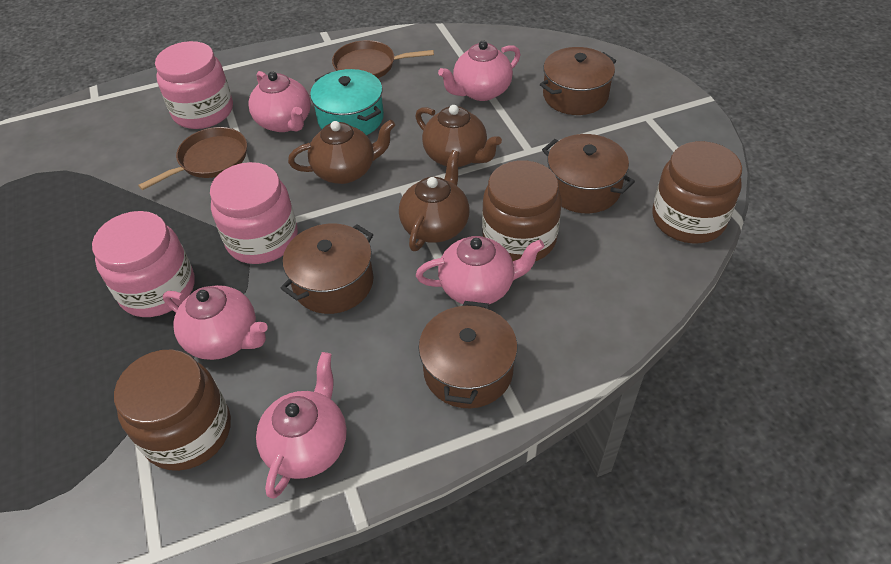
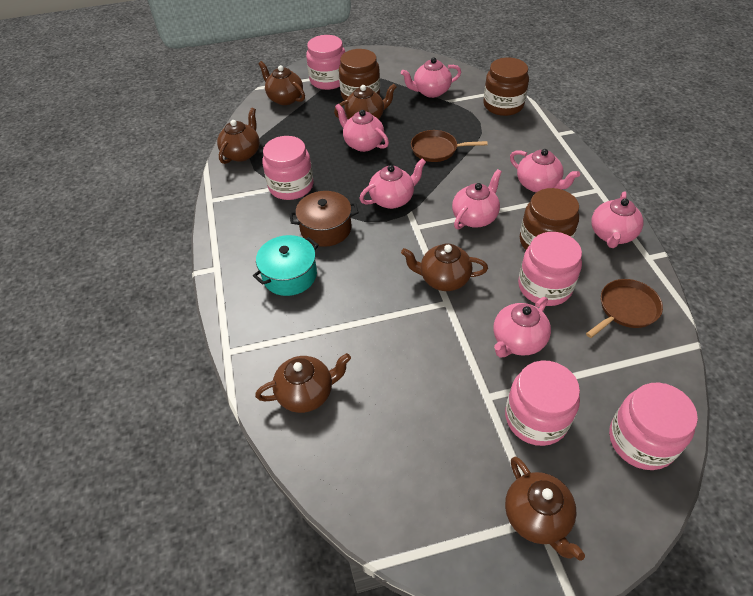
brown pot: 4 -> 1
brown teapot: 3 -> 6
pink jar: 3 -> 5
pink teapot: 5 -> 7

